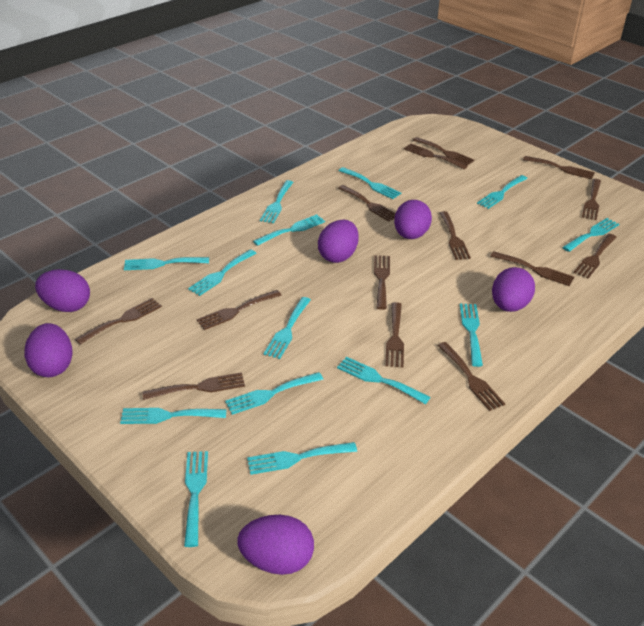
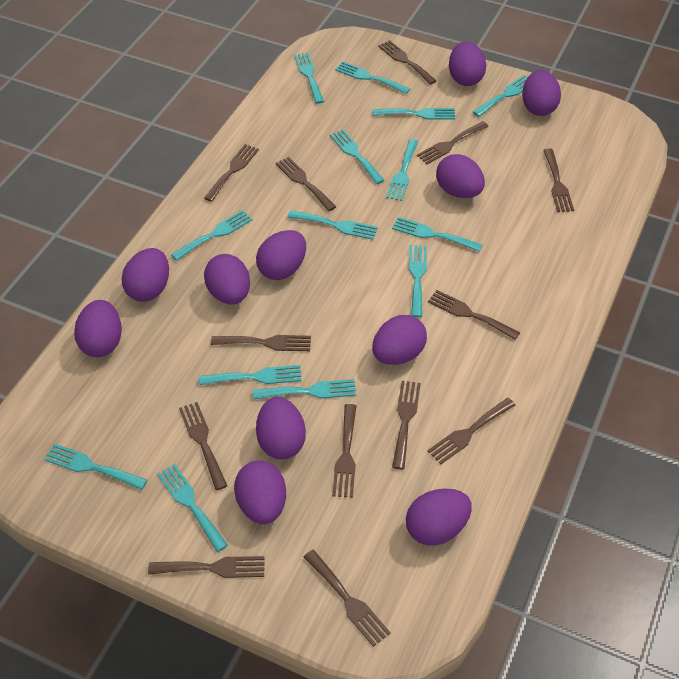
brown fork: 14 -> 13
purple egg: 6 -> 11

